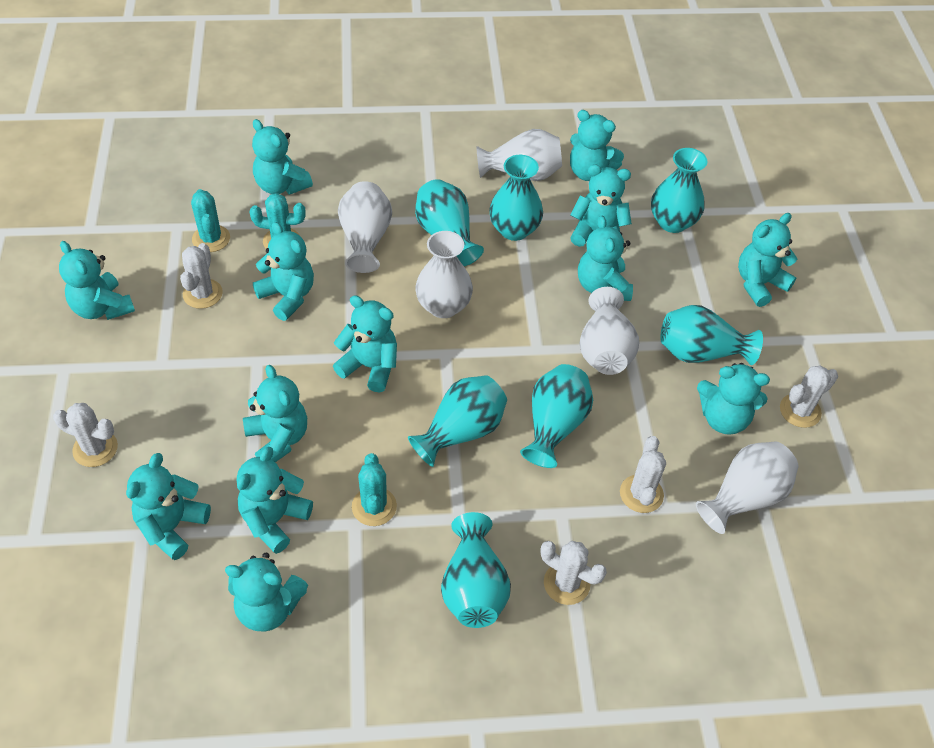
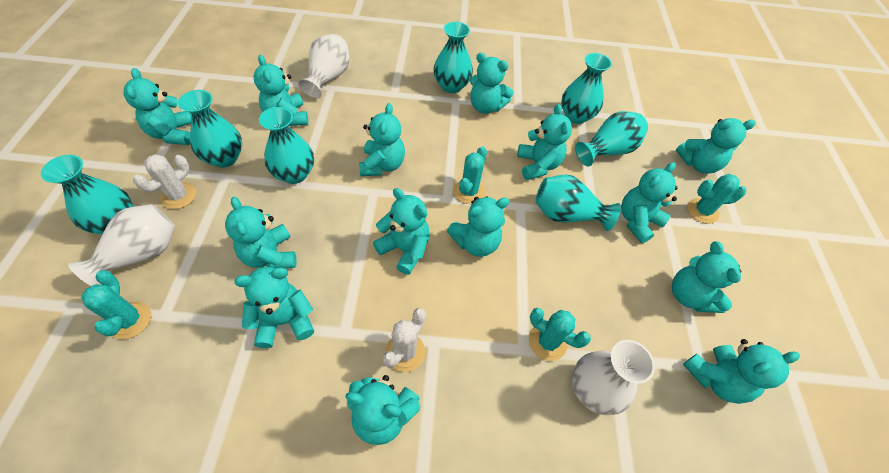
turquoise cactus: 3 -> 4
turquoise teddy bear: 13 -> 14
white cactus: 5 -> 2
white vase: 5 -> 3

